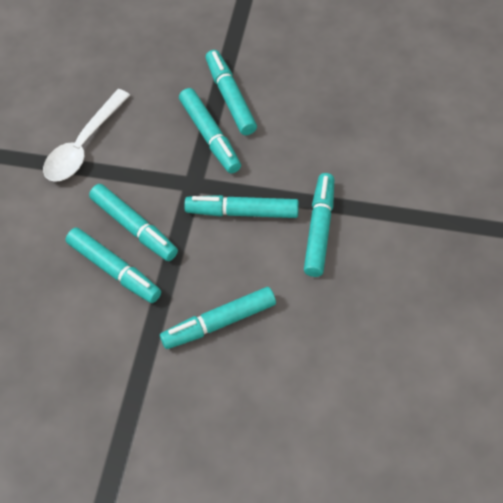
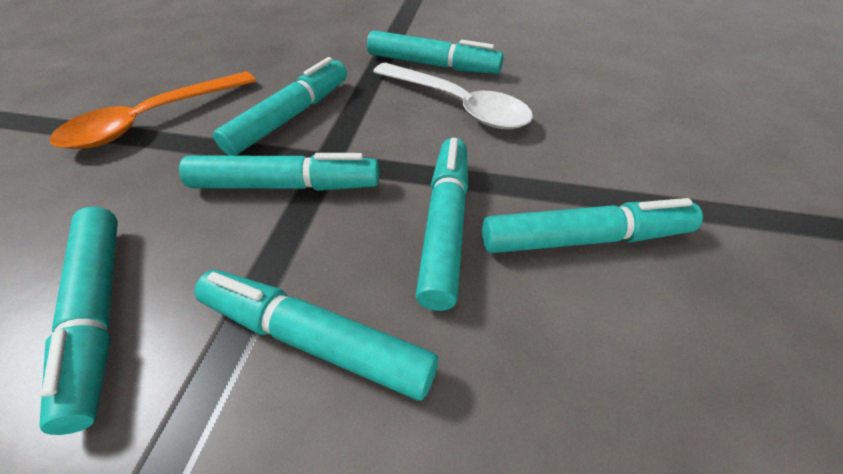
orange spoon: 0 -> 1

